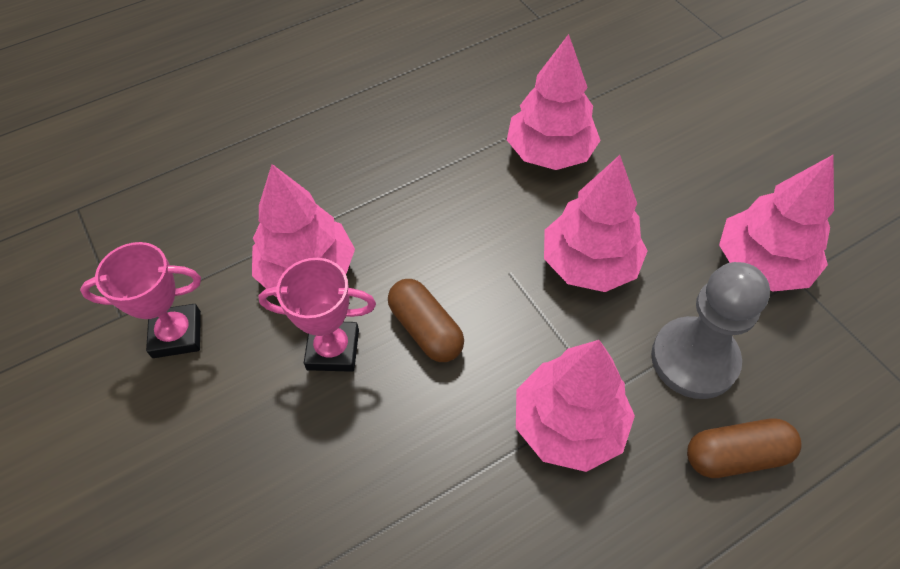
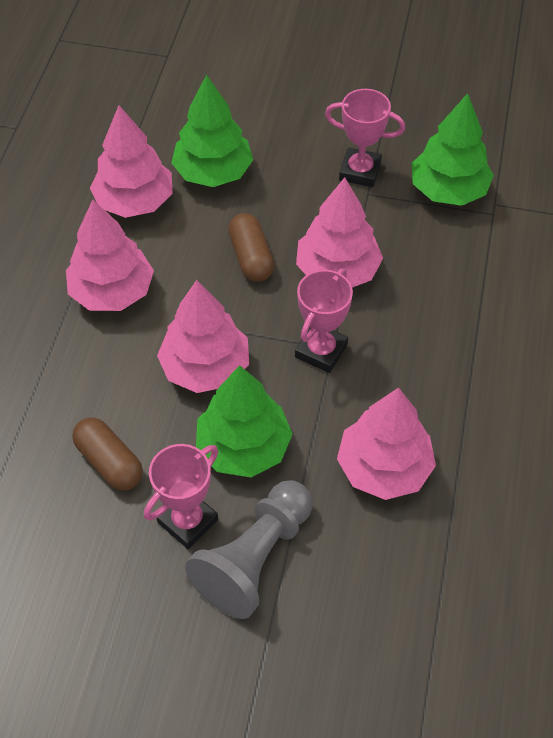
green tree: 0 -> 3
pink trophy: 2 -> 3

